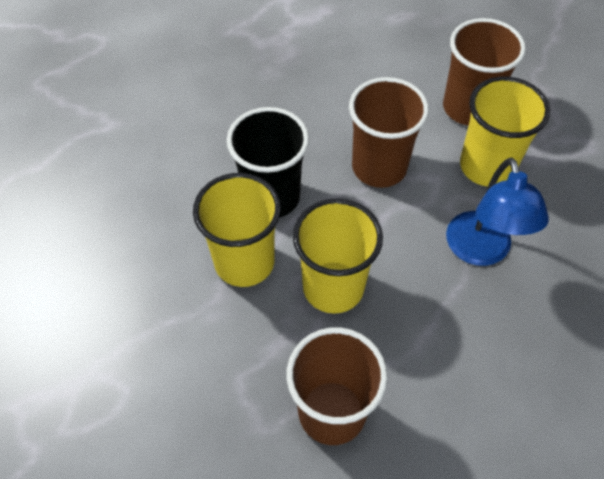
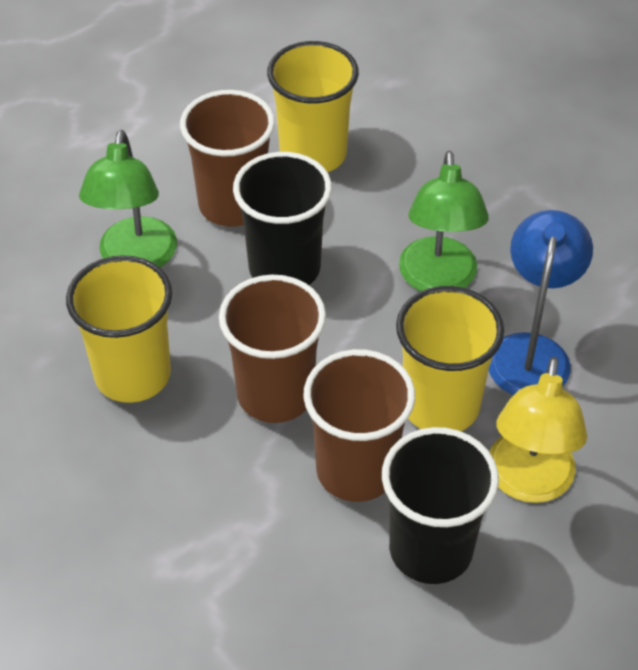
black cup: 1 -> 2
green lamp: 0 -> 2
yellow lamp: 0 -> 1

